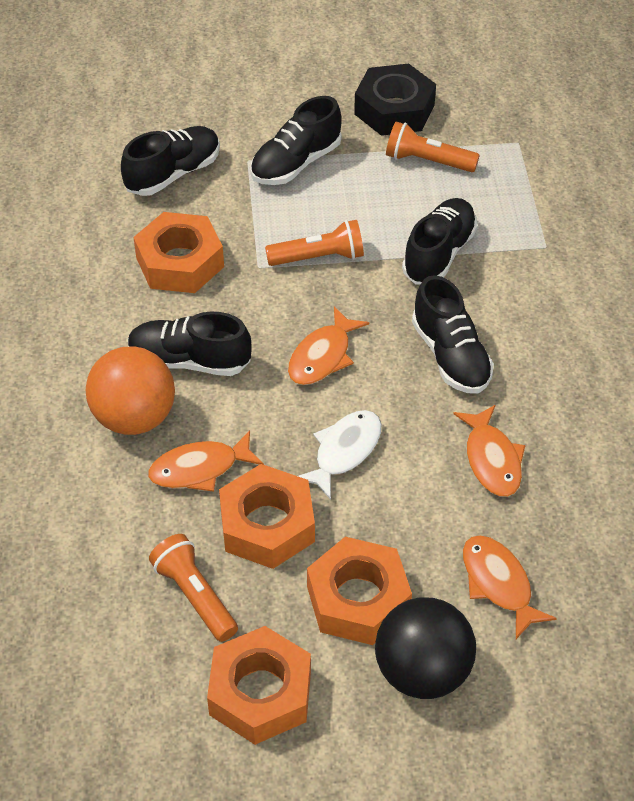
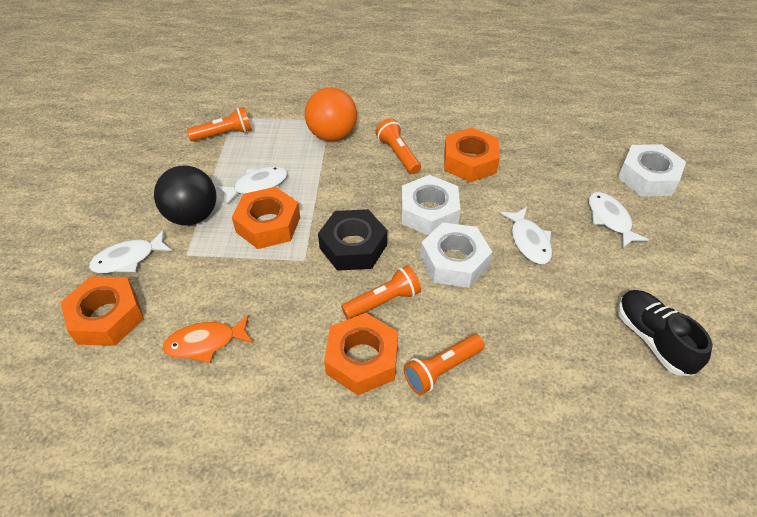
black shoe: 5 -> 1
orange fish: 4 -> 1
orange flashlight: 3 -> 4
white fish: 1 -> 4
white nut: 0 -> 3

